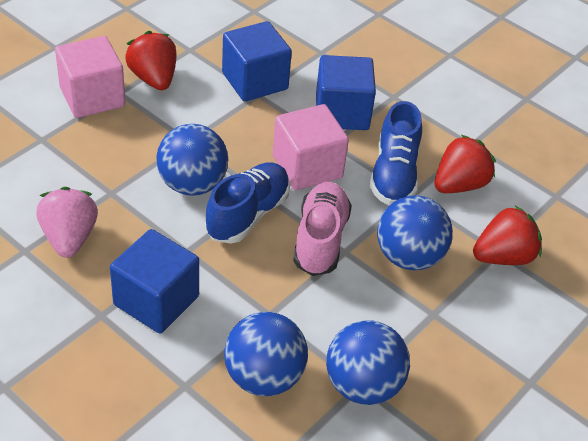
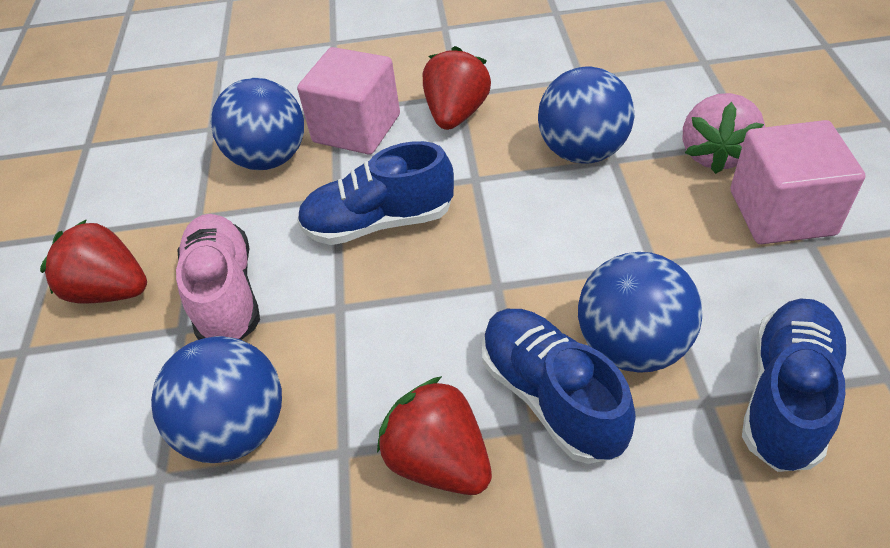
blue cube: 3 -> 0
blue shoe: 2 -> 3

